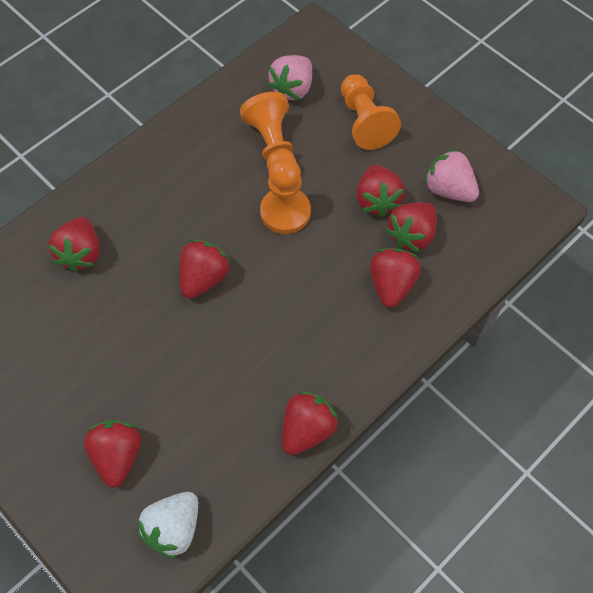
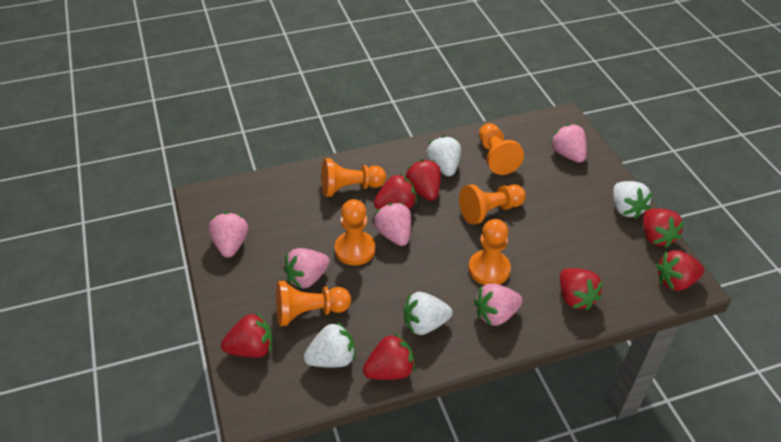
orange pawn: 3 -> 6
pink strawberry: 2 -> 5
white strawberry: 1 -> 4

